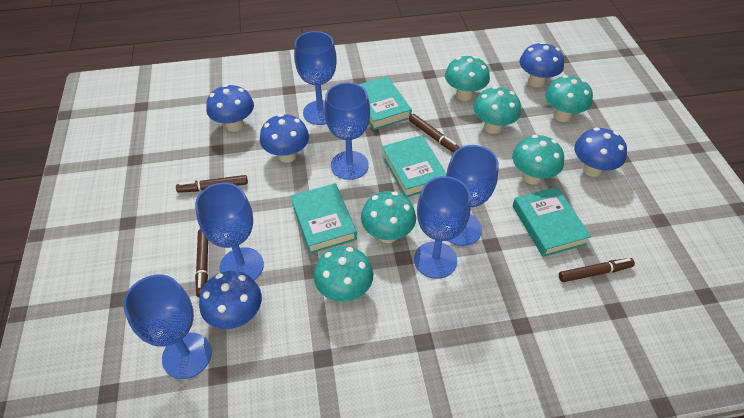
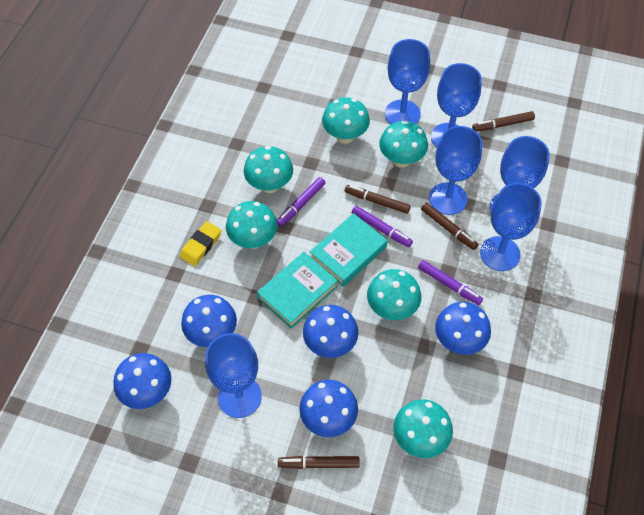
purple marker: 0 -> 3
turquoise book: 4 -> 2
yellow eraser: 0 -> 1

